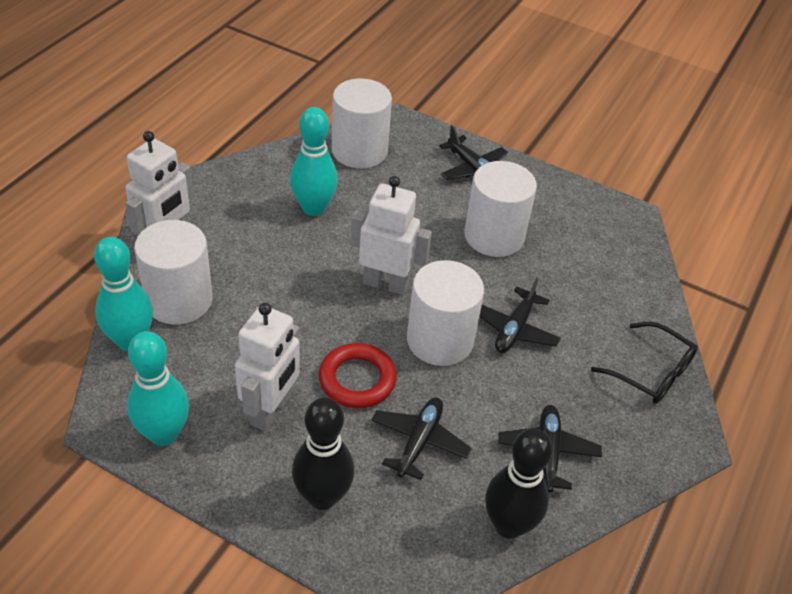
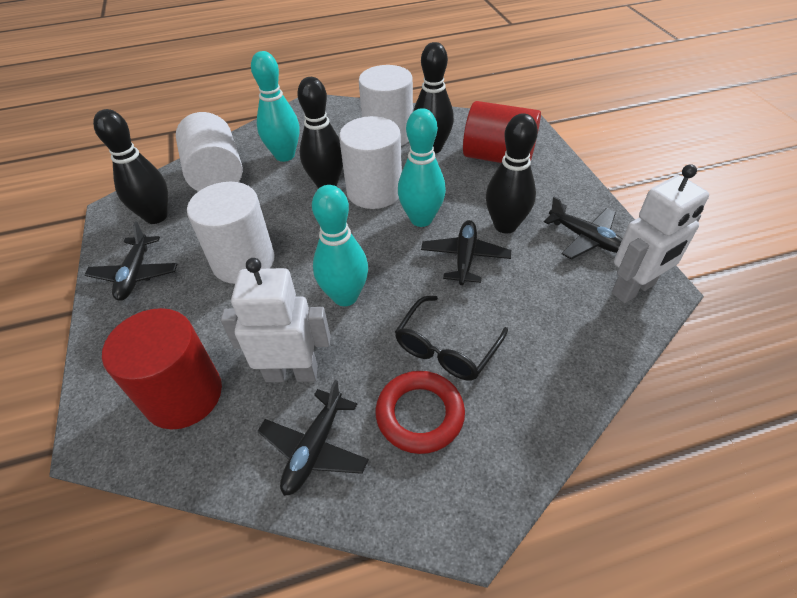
black bowling pin: 2 -> 4
red cylinder: 0 -> 2
white robot: 3 -> 2

